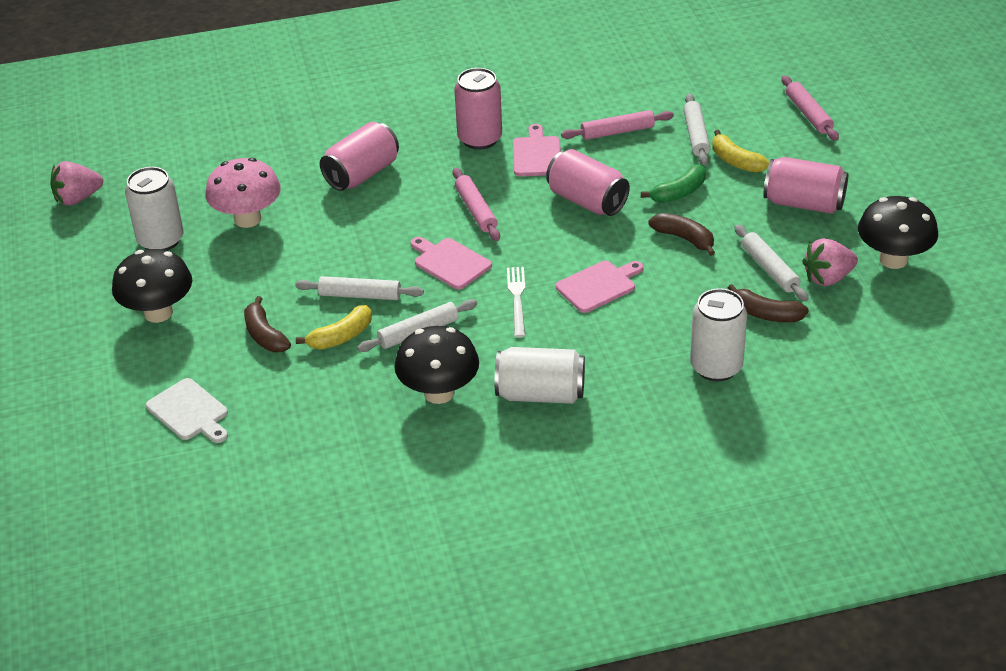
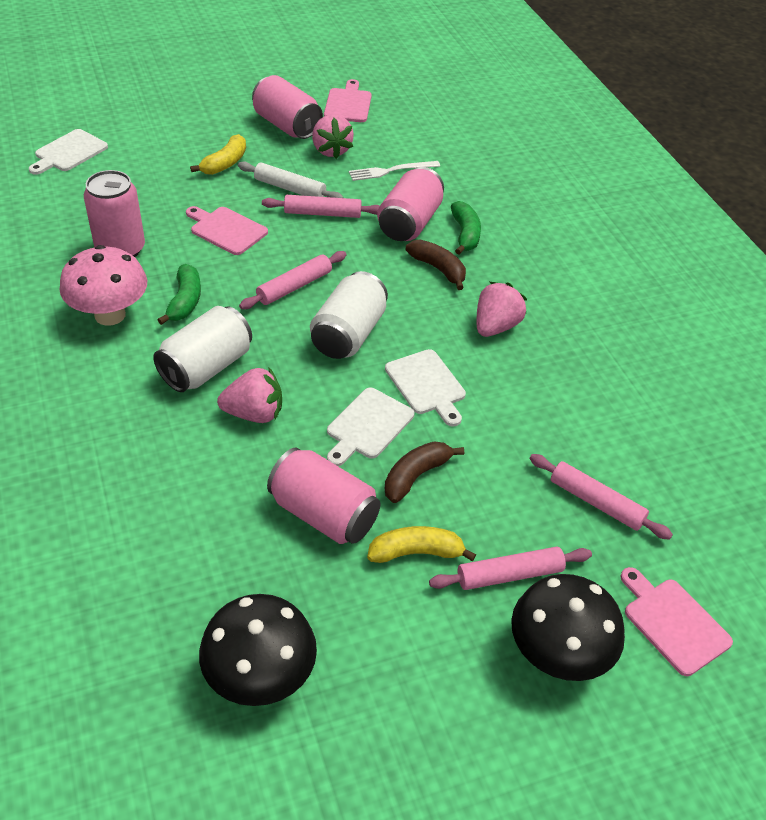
black mushroom: 3 -> 2
brown banana: 3 -> 2
green banana: 1 -> 2
pink rolling pin: 3 -> 4
pink strawberry: 2 -> 3
white can: 3 -> 2
white cutting board: 1 -> 3
white rolling pin: 4 -> 1

